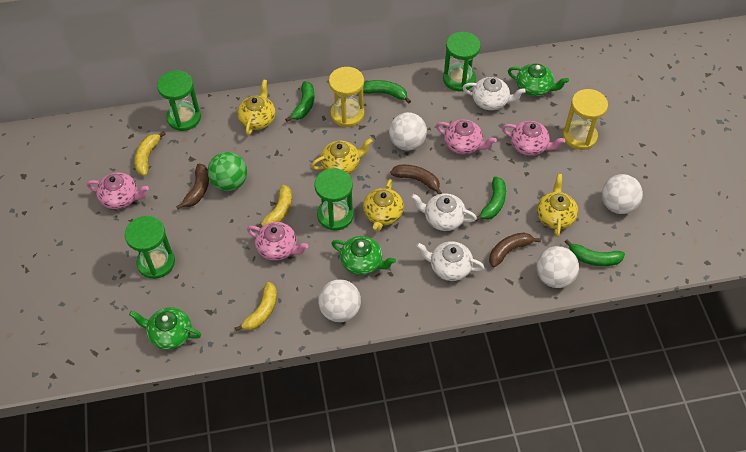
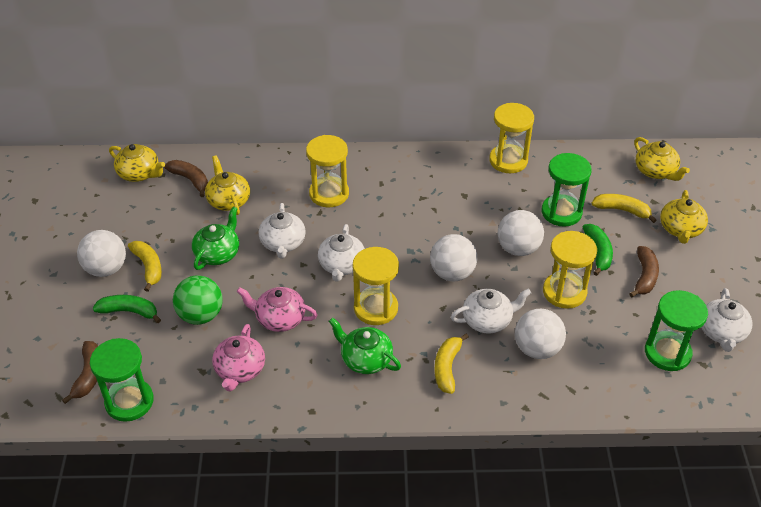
green banana: 4 -> 2
green hourglass: 4 -> 3
green teapot: 3 -> 2
pink teapot: 4 -> 2
white teapot: 3 -> 4
yellow hourglass: 2 -> 4

